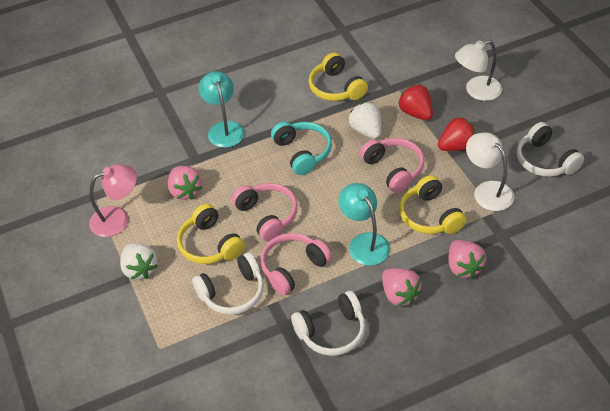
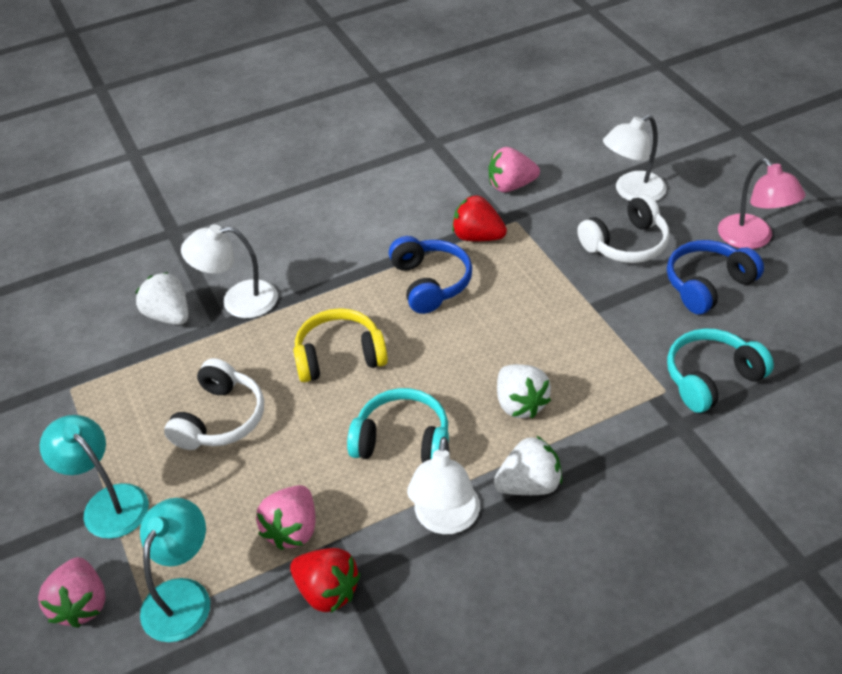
blue headphones: 0 -> 2
pink headphones: 3 -> 0
turquoise headphones: 1 -> 2
white headphones: 3 -> 2
white lamp: 2 -> 3
white strawberry: 2 -> 3
yellow headphones: 3 -> 1

